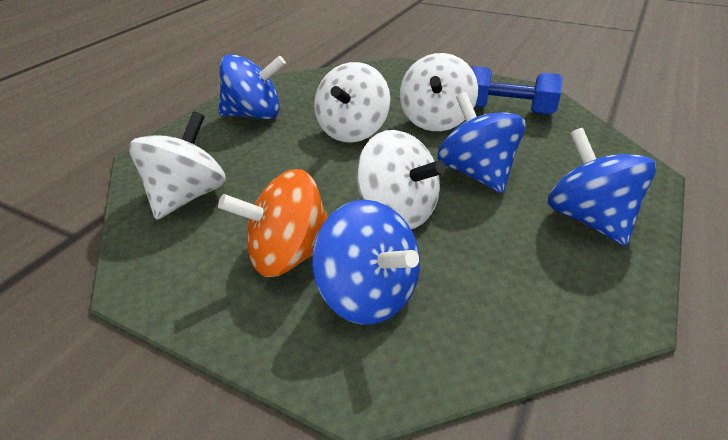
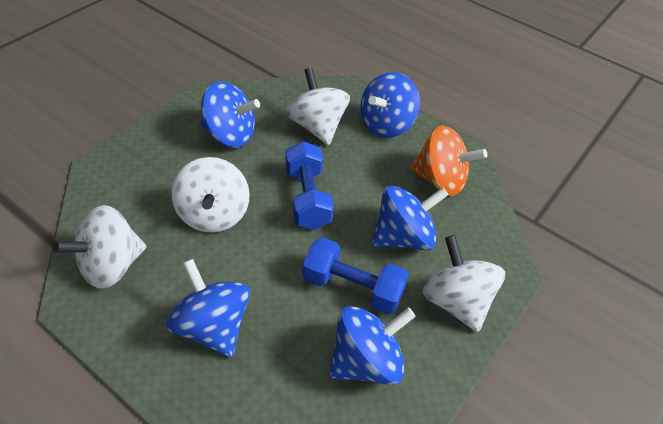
blue dumbbell: 1 -> 2
blue spinning top: 4 -> 5

